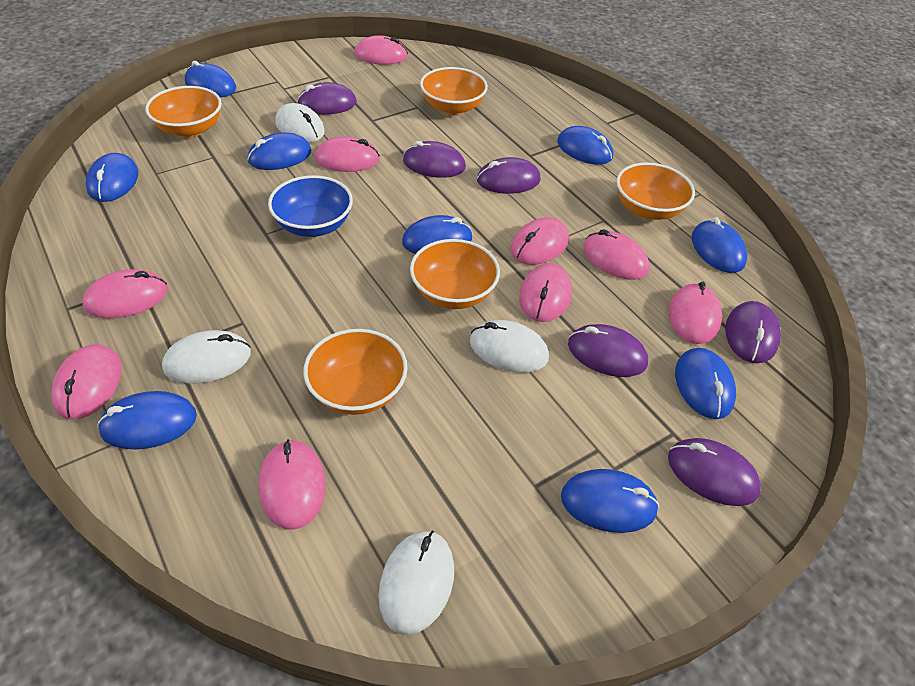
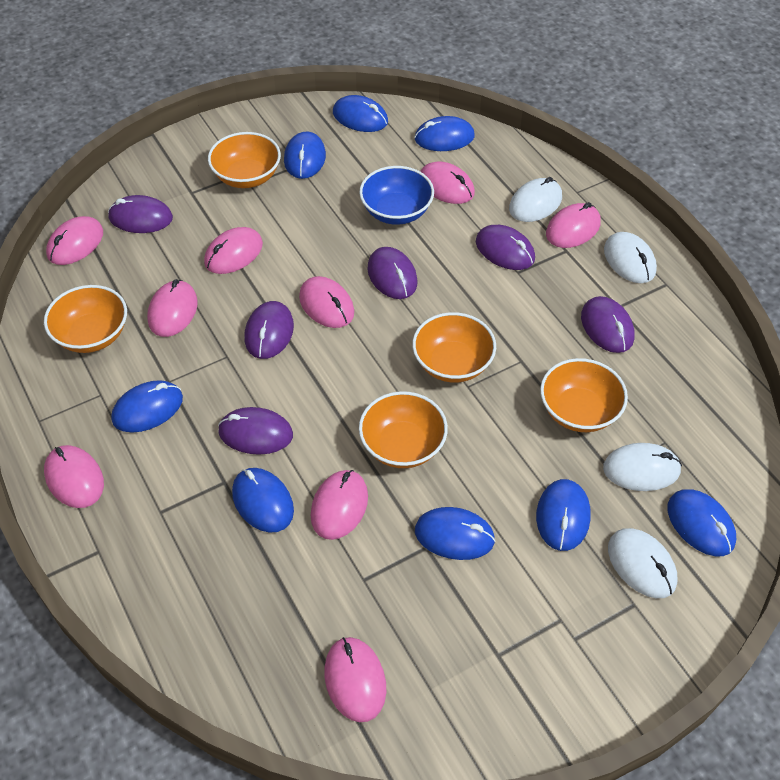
blue mouse: 9 -> 8

